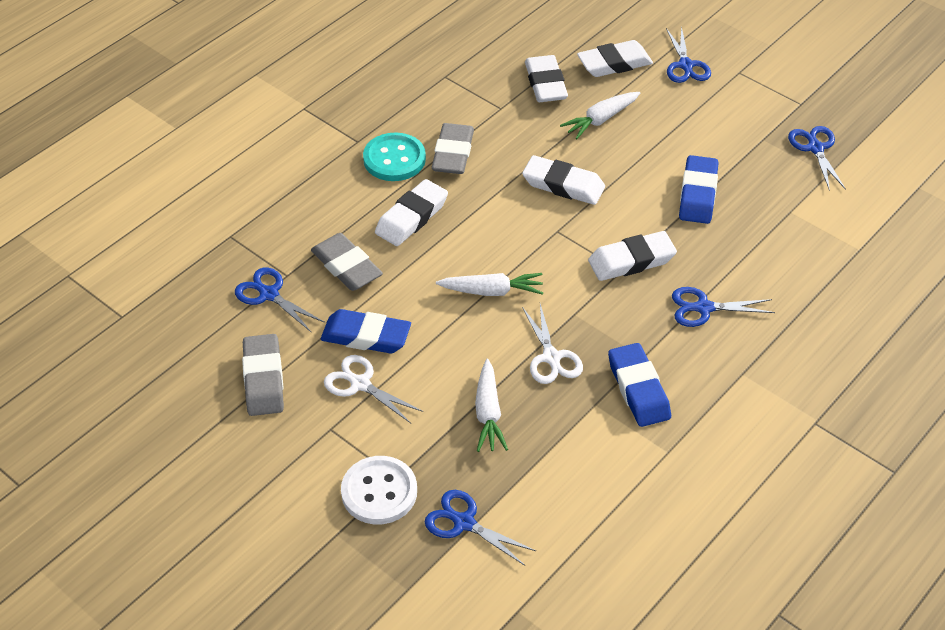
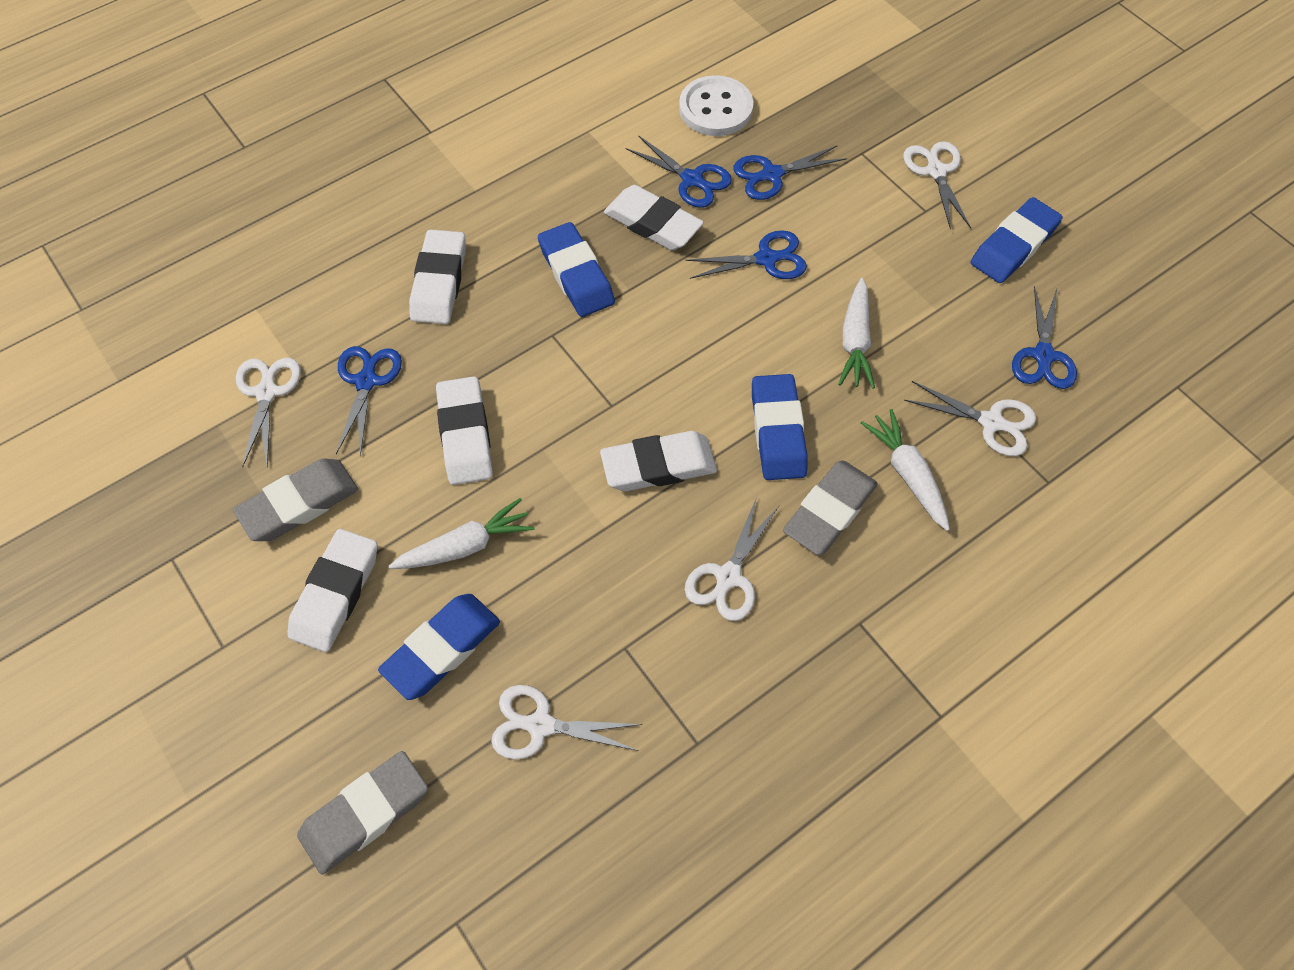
blue eraser: 3 -> 4
turquoise button: 1 -> 0
white scissors: 2 -> 5

